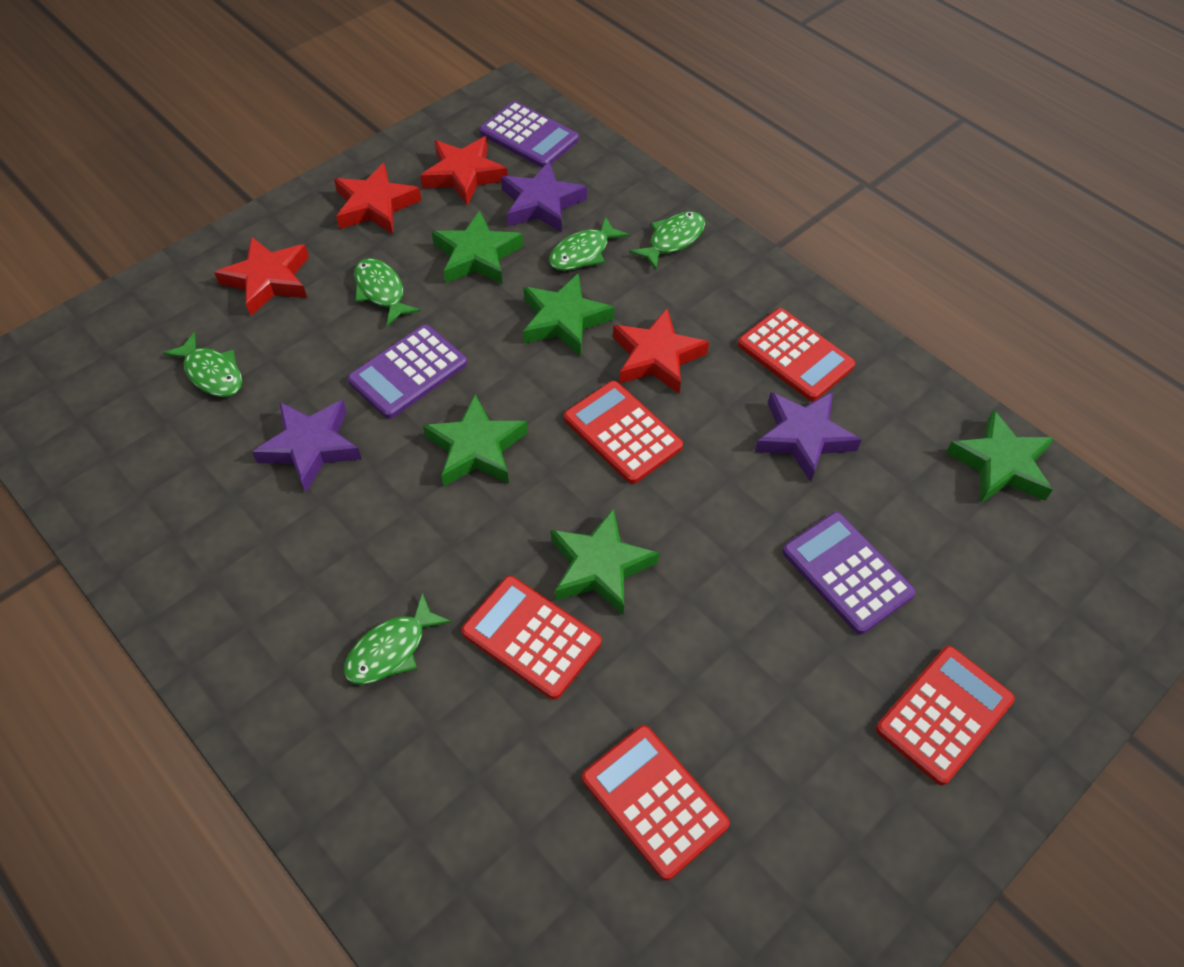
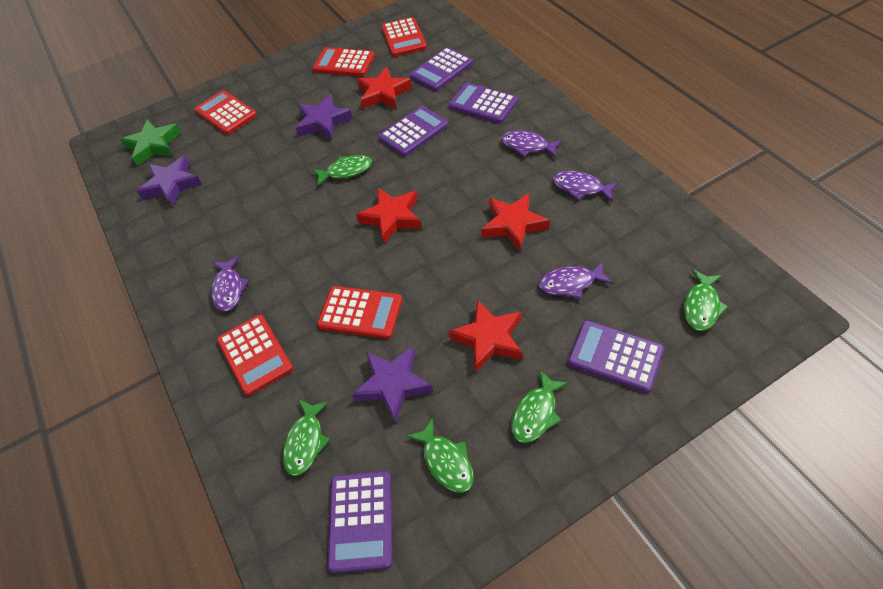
green star: 5 -> 1
purple calculator: 3 -> 5
purple fish: 0 -> 4

